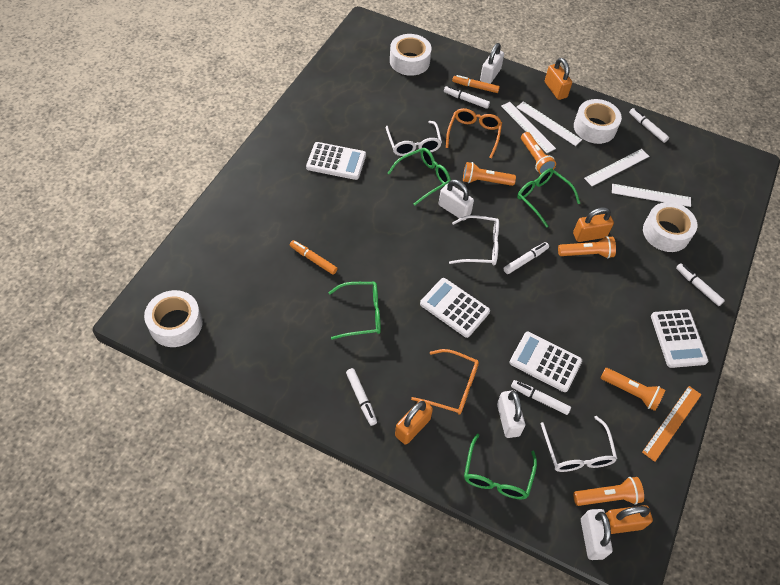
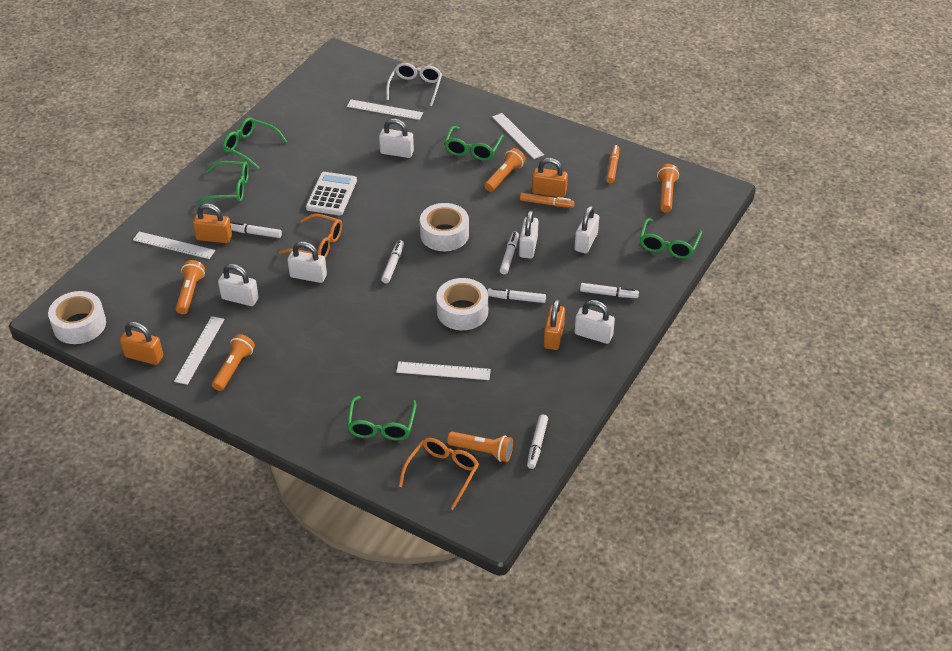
green glasses: 4 -> 5
orange ruler: 1 -> 0
white calculator: 4 -> 1
white glasses: 3 -> 1
white padlock: 4 -> 6
white ruler: 4 -> 5
white tape: 4 -> 3

